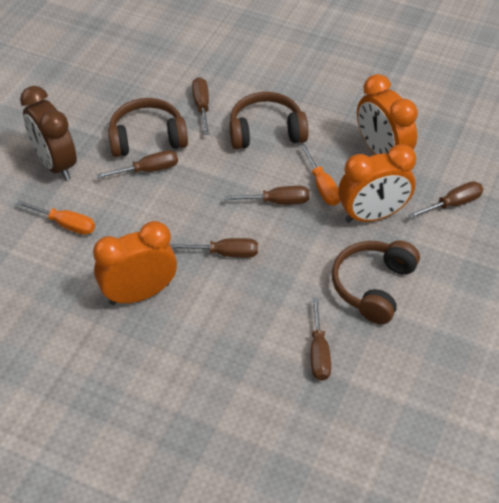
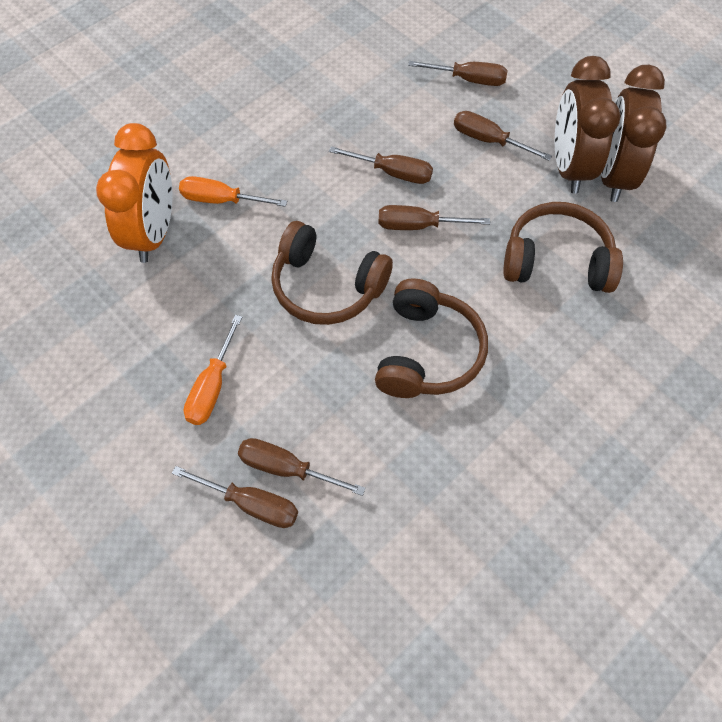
brown clock: 1 -> 2
orange clock: 3 -> 1

